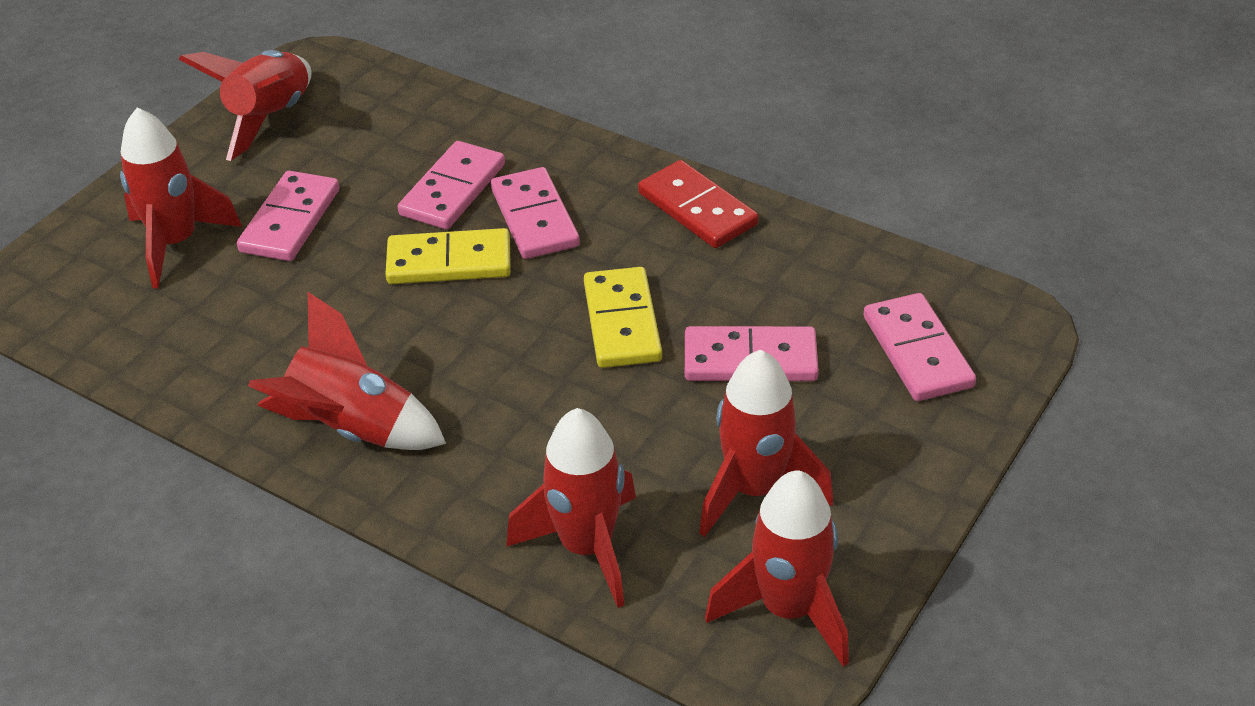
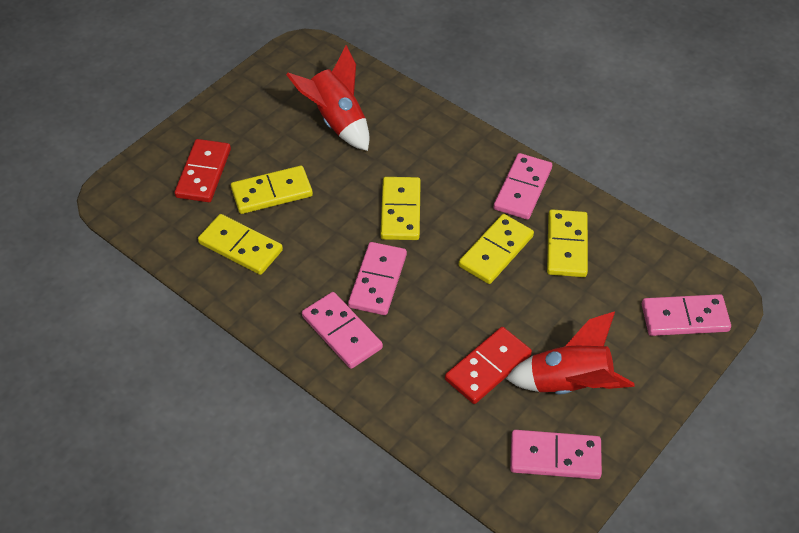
red domino: 1 -> 2
red rocket: 6 -> 2
yellow domino: 2 -> 5

